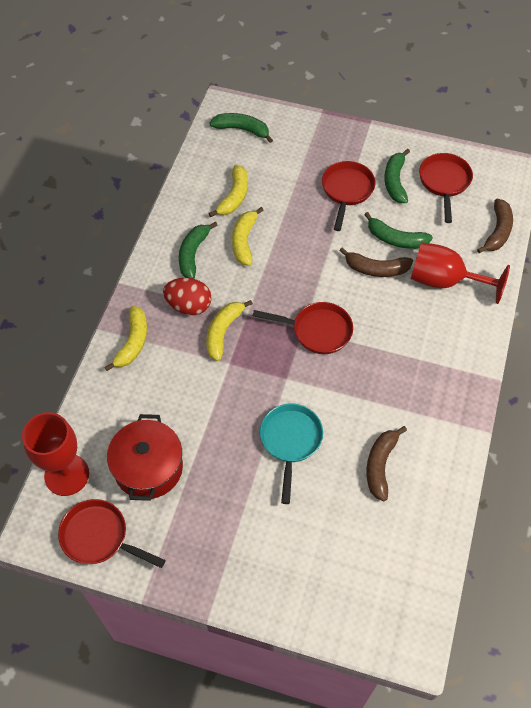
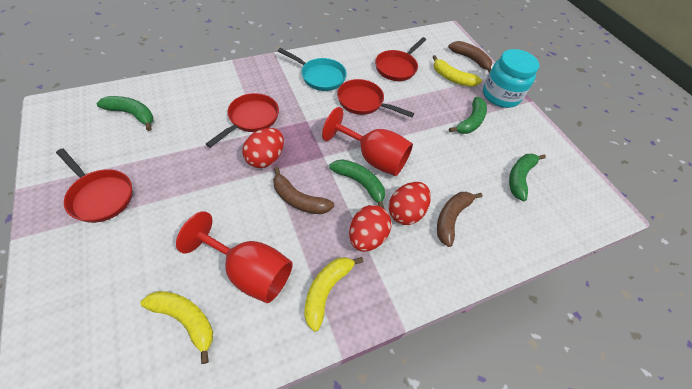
red egg: 1 -> 3
red pot: 1 -> 0
turquoise jar: 0 -> 1
yellow banana: 4 -> 3

